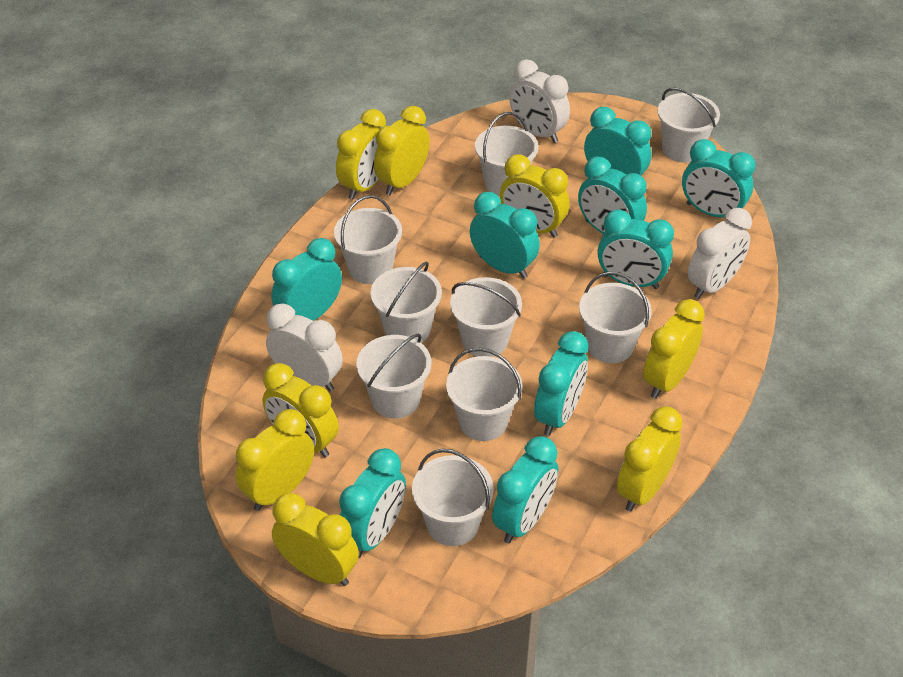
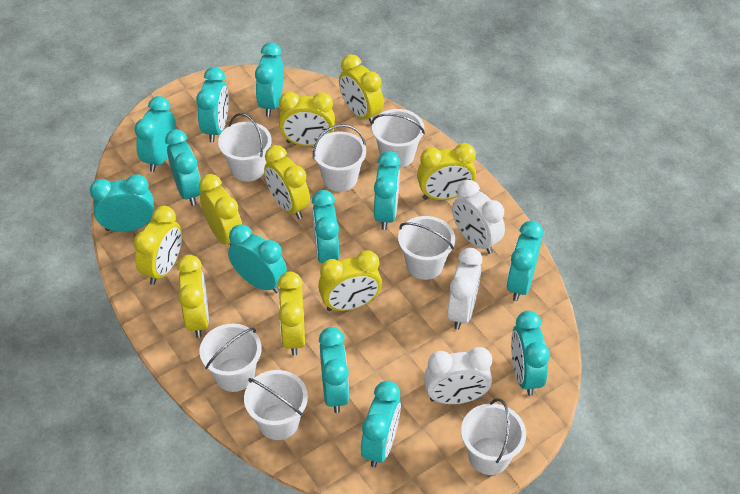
turquoise clock: 9 -> 12
white bucket: 9 -> 7
yellow clock: 8 -> 9

